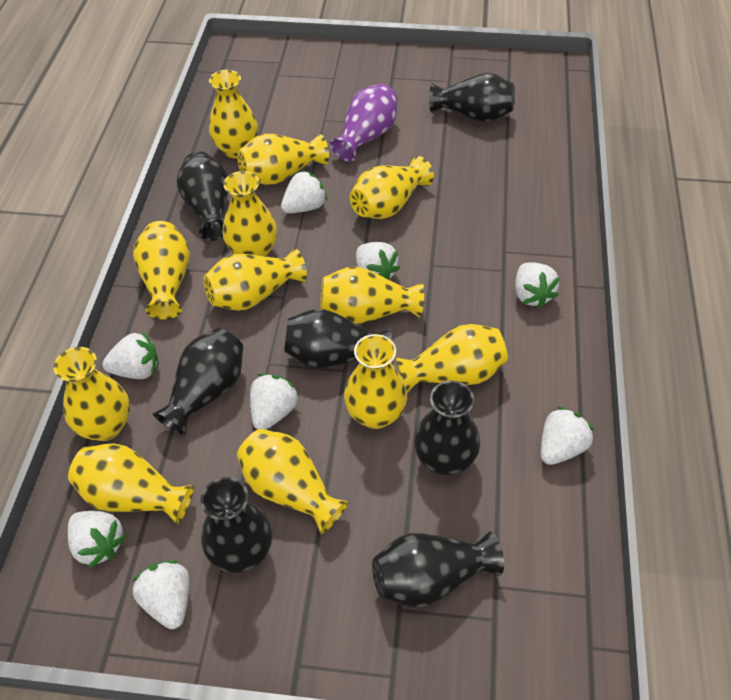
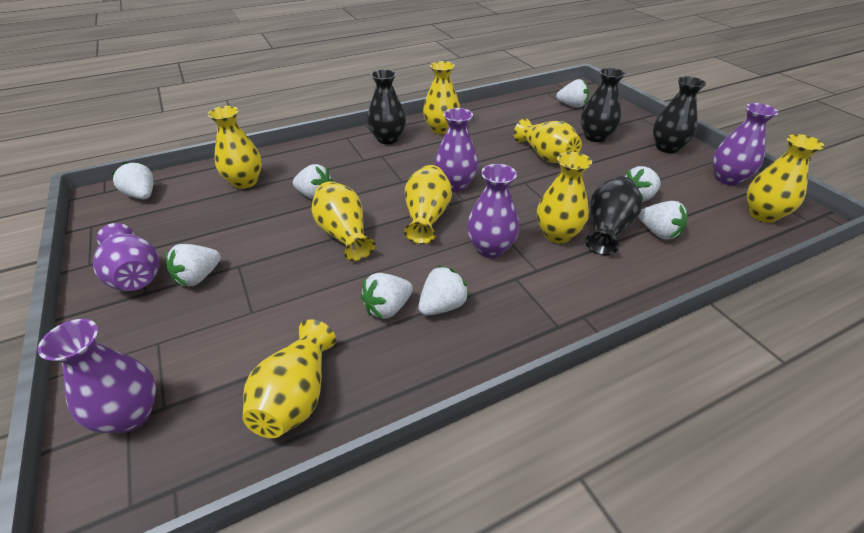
black vase: 7 -> 4
purple vase: 1 -> 5
yellow vase: 12 -> 8

